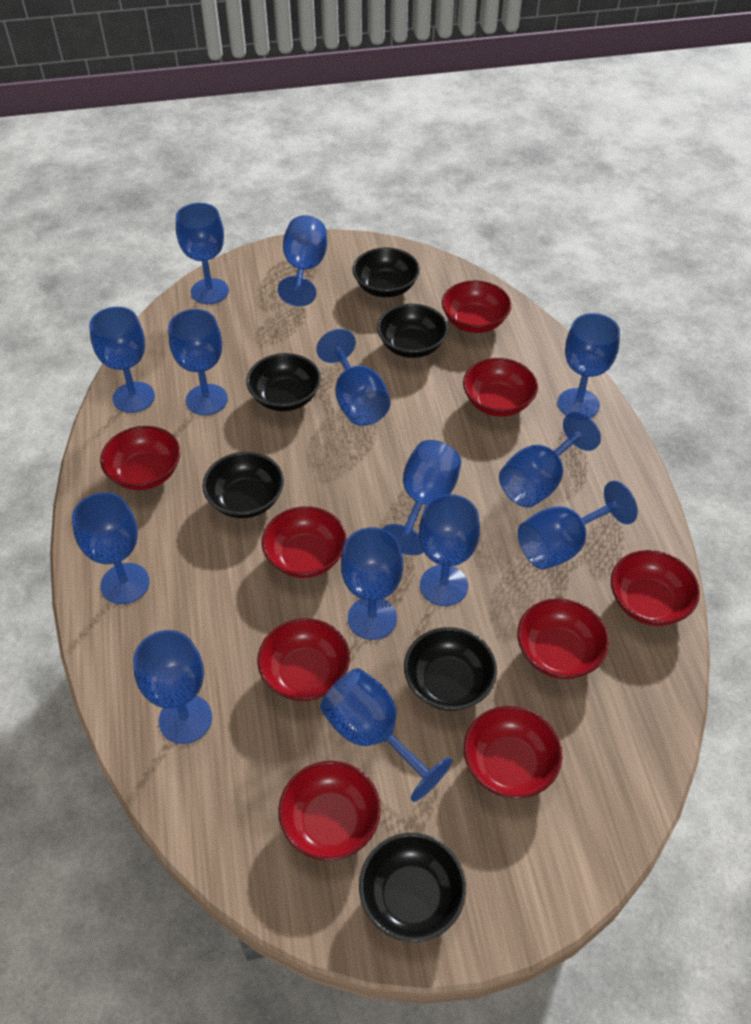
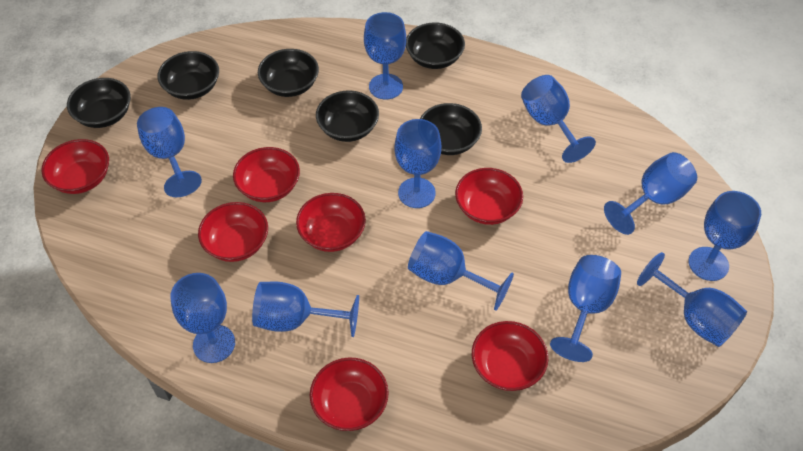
blue goblet: 14 -> 11
red bowl: 9 -> 7

